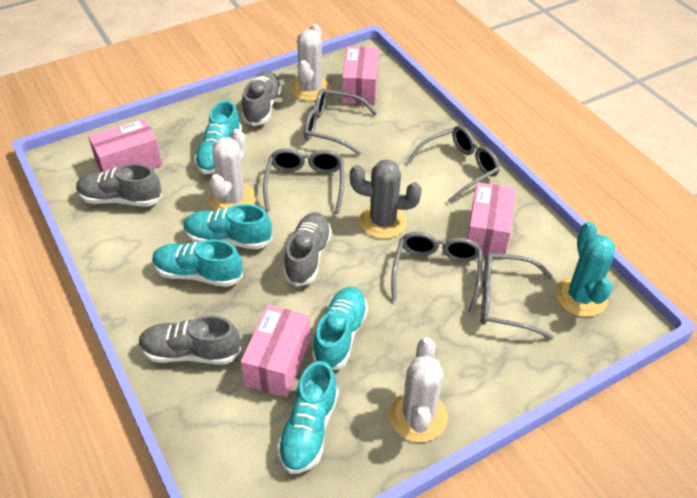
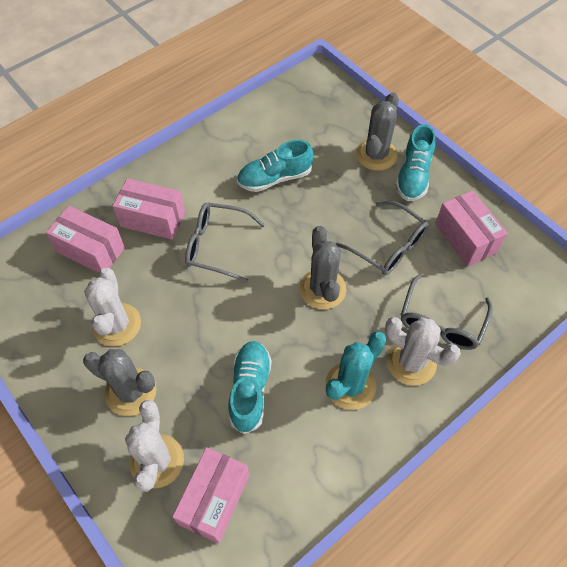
grey cactus: 1 -> 3
grey glasses: 5 -> 3
grey shoe: 4 -> 0
turquoise shoe: 5 -> 3

